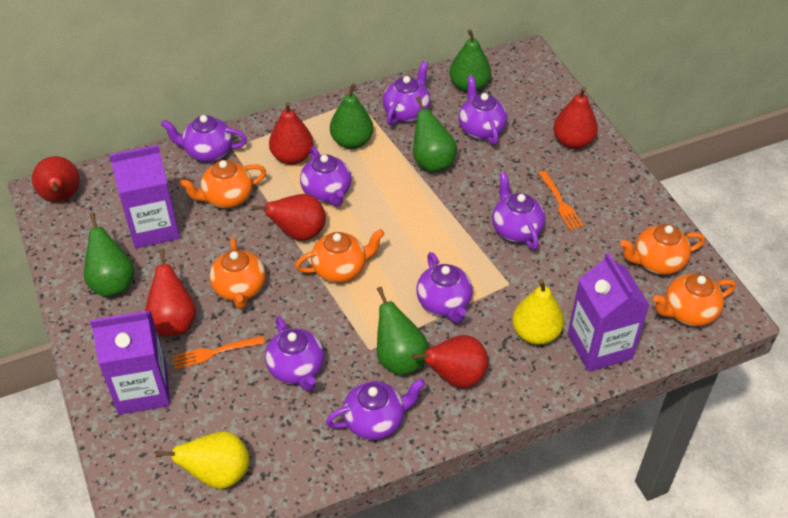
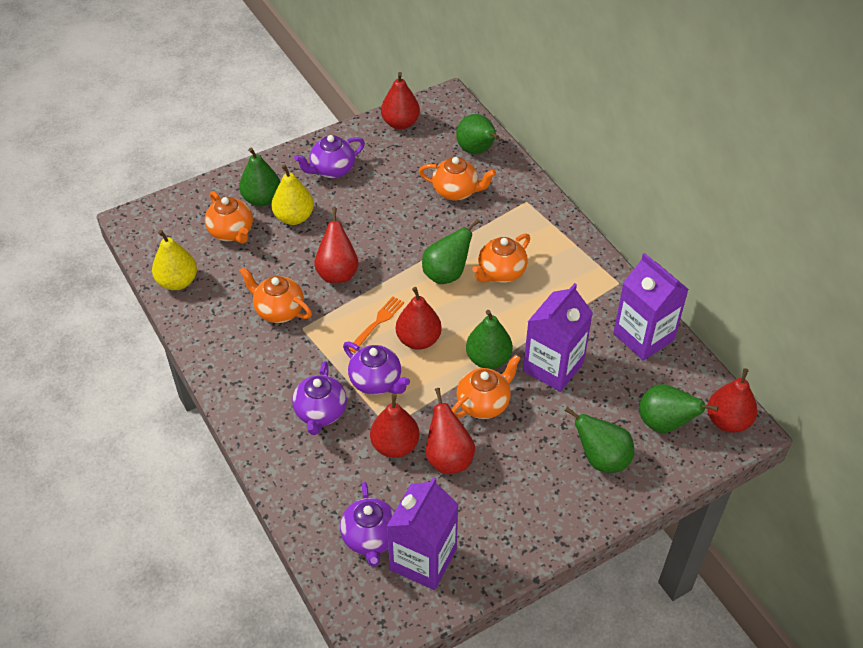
green pear: 5 -> 6
orange fork: 2 -> 1
purple teapot: 8 -> 4

